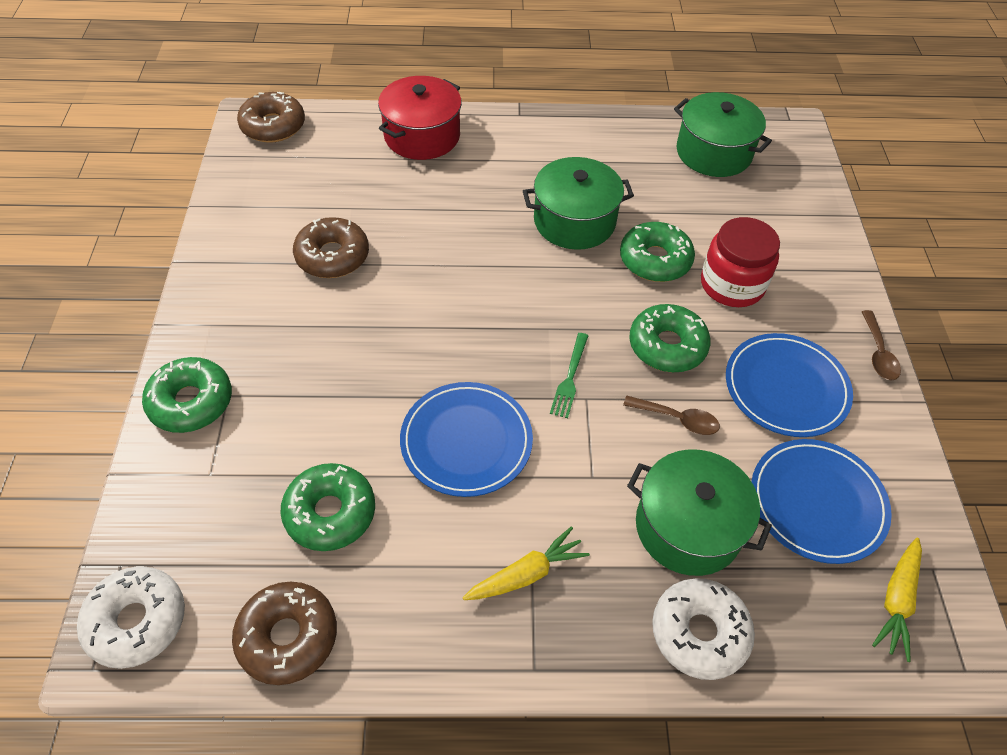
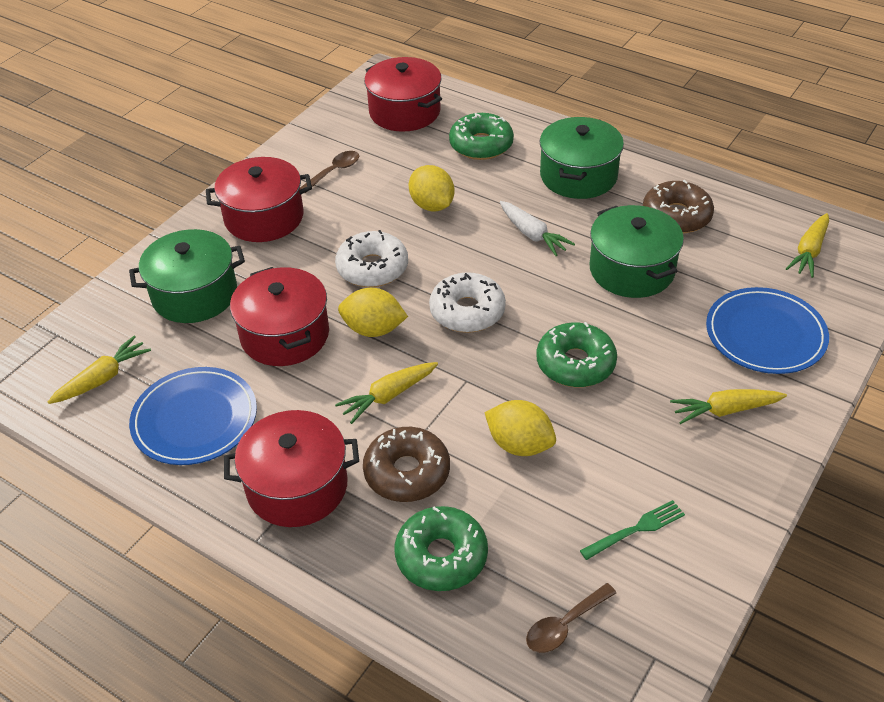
blue plate: 3 -> 2
brown donut: 3 -> 2
green donut: 4 -> 3
red jar: 1 -> 0
red pot: 1 -> 4
white carrot: 0 -> 1
yellow carrot: 2 -> 4
yellow lemon: 0 -> 3

